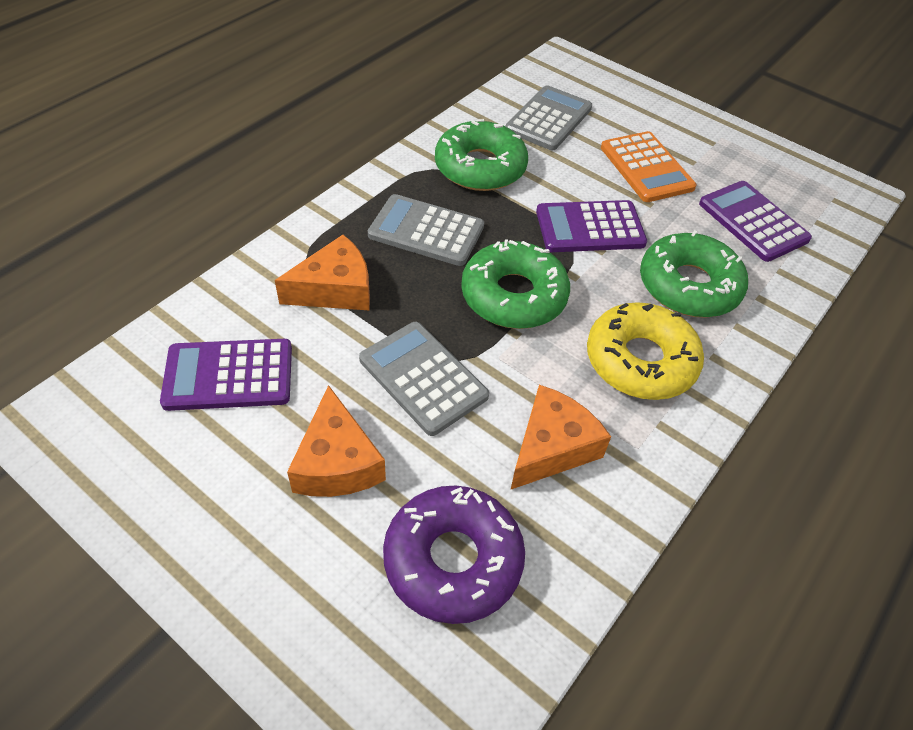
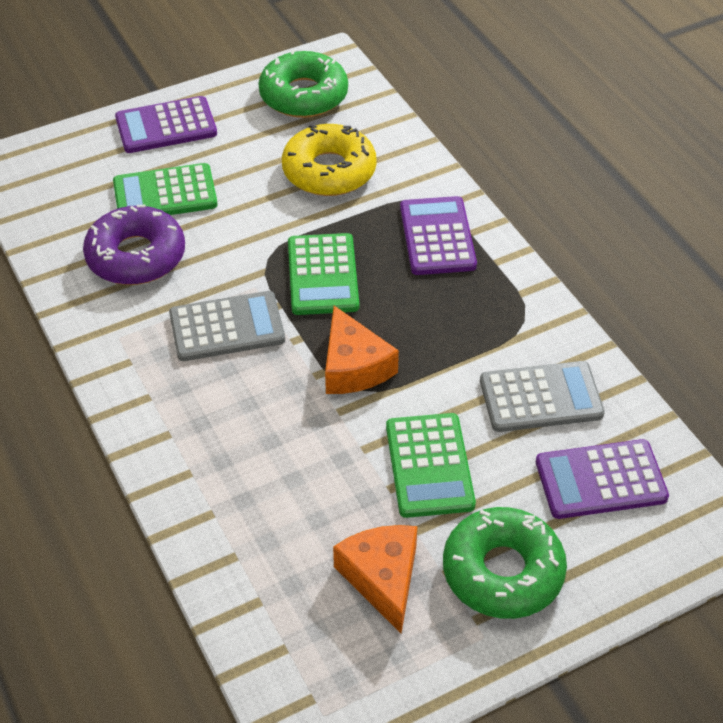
green calculator: 0 -> 3
green donut: 3 -> 2
grey calculator: 3 -> 2
orange calculator: 1 -> 0
orange cheese: 3 -> 2

